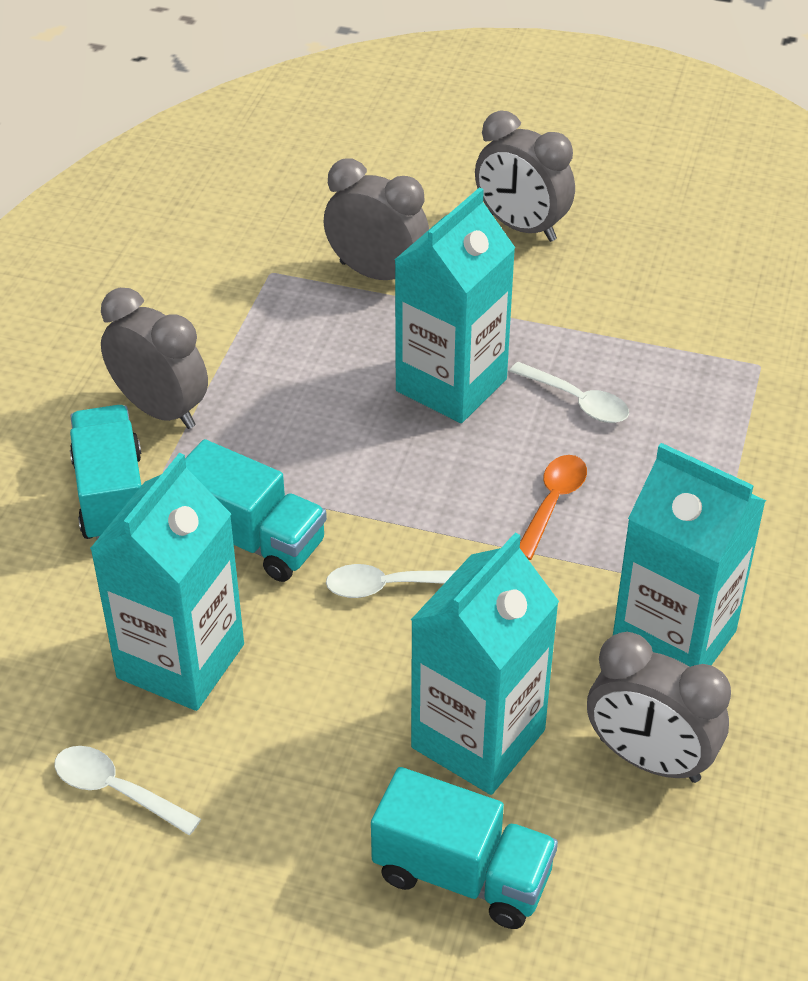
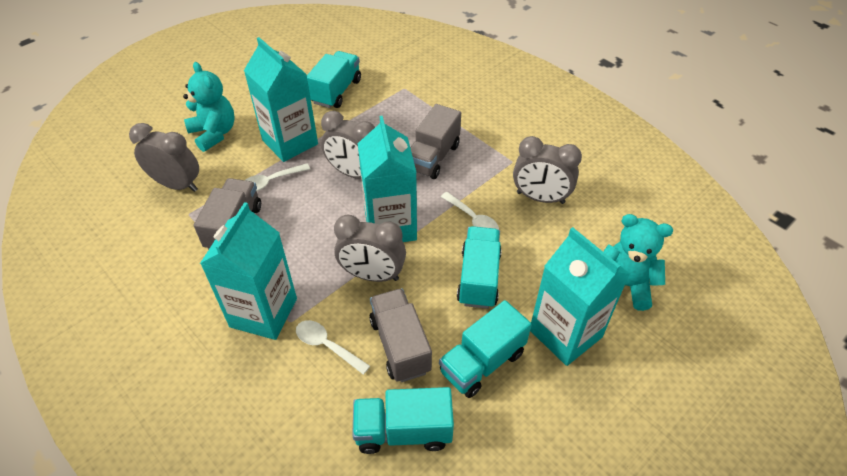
grey truck: 0 -> 3
orange spoon: 1 -> 0
turquoise teddy bear: 0 -> 2
turquoise truck: 3 -> 4

